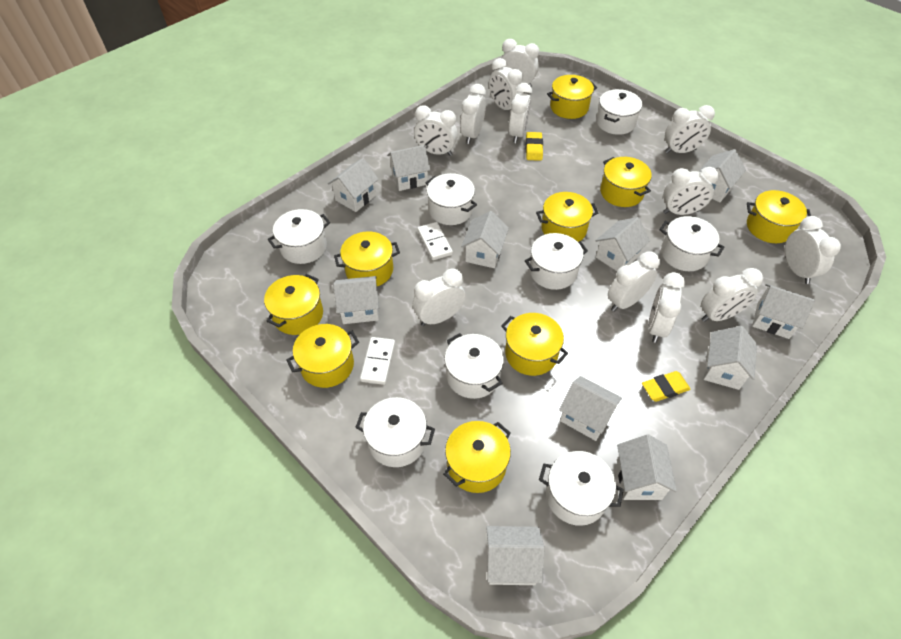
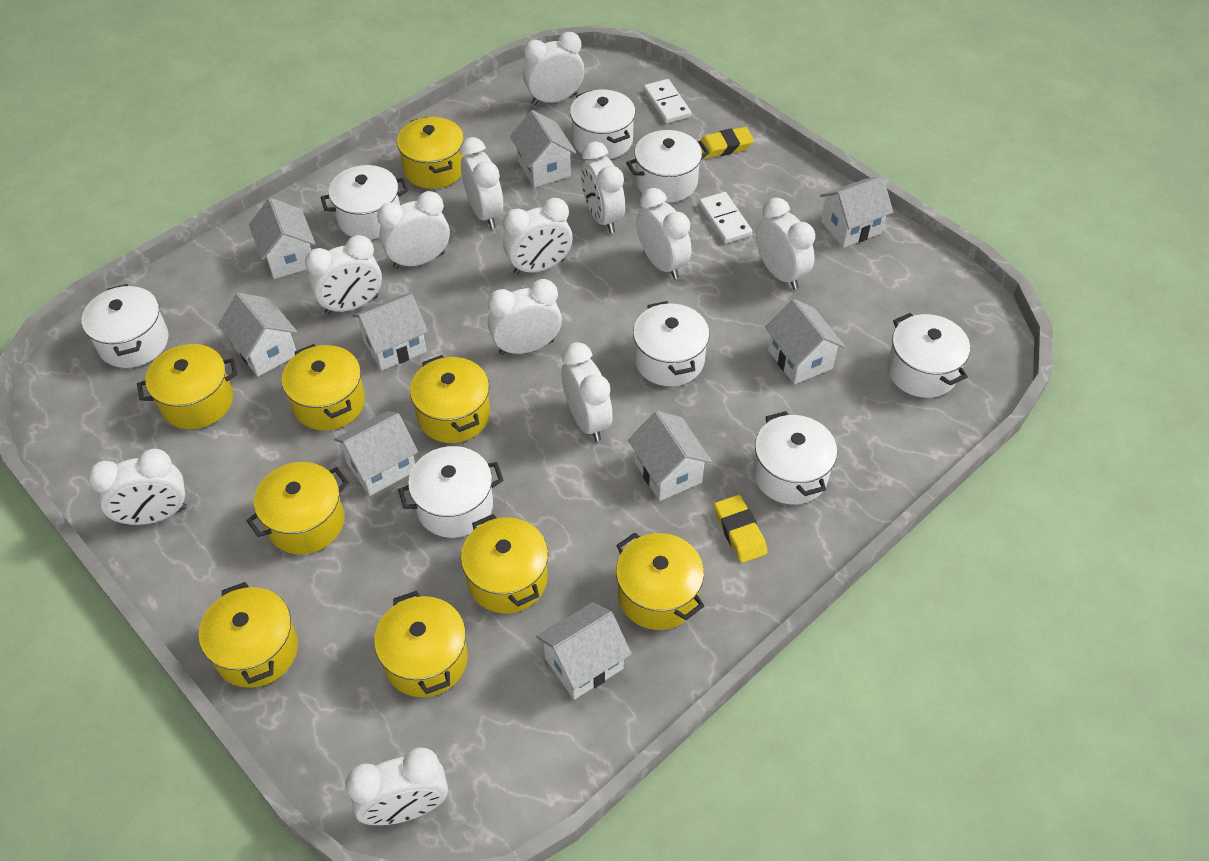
white house: 11 -> 9

